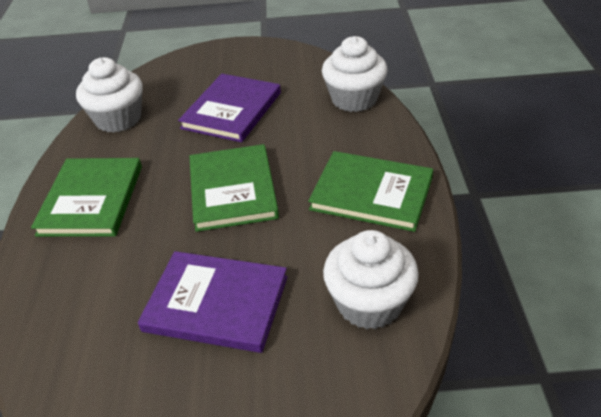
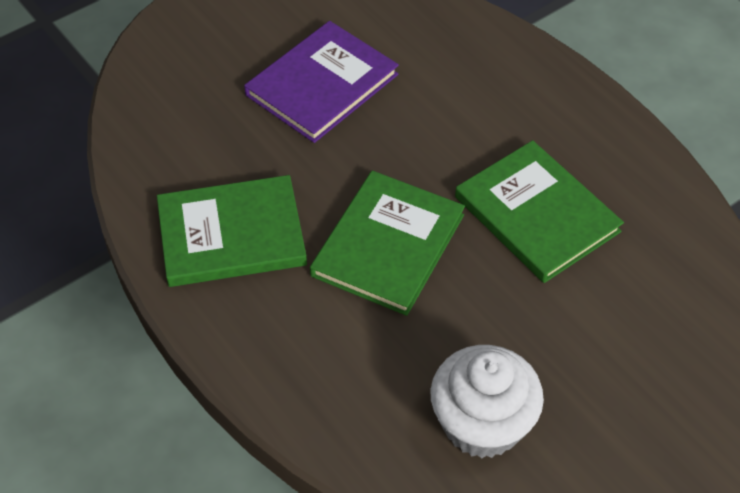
purple book: 2 -> 1
white cupcake: 3 -> 1

